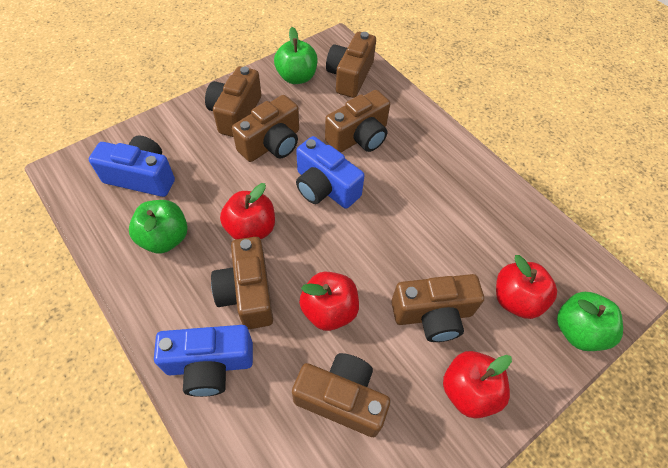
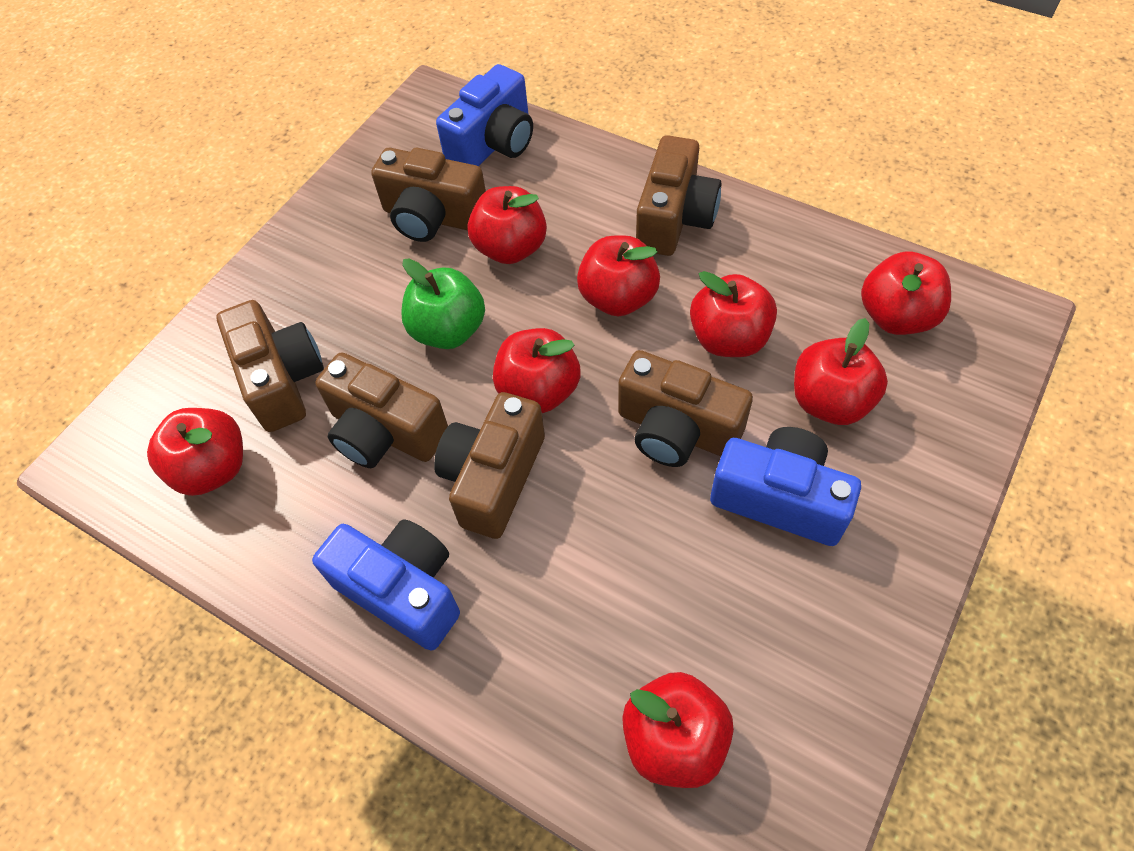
brown camera: 7 -> 6
green apple: 3 -> 1
red apple: 4 -> 8

